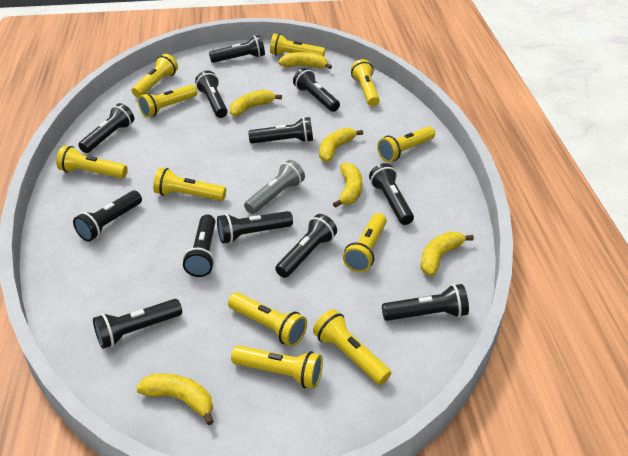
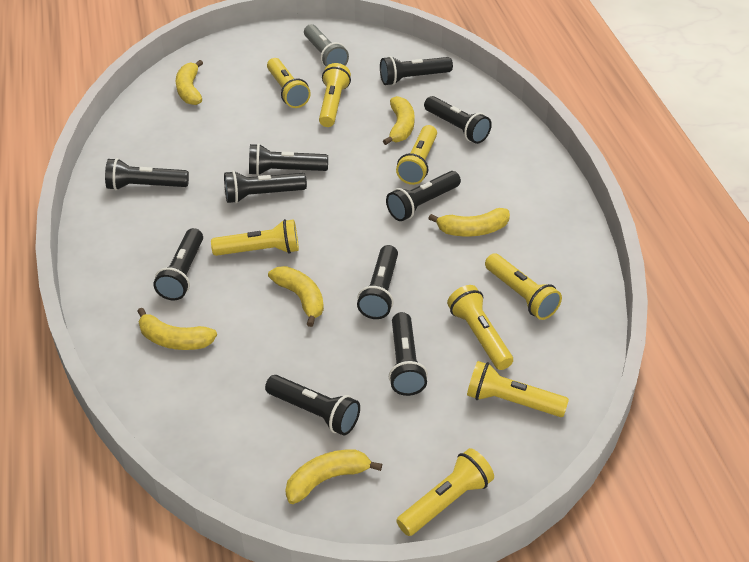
black flashlight: 12 -> 10
yellow flashlight: 11 -> 8

